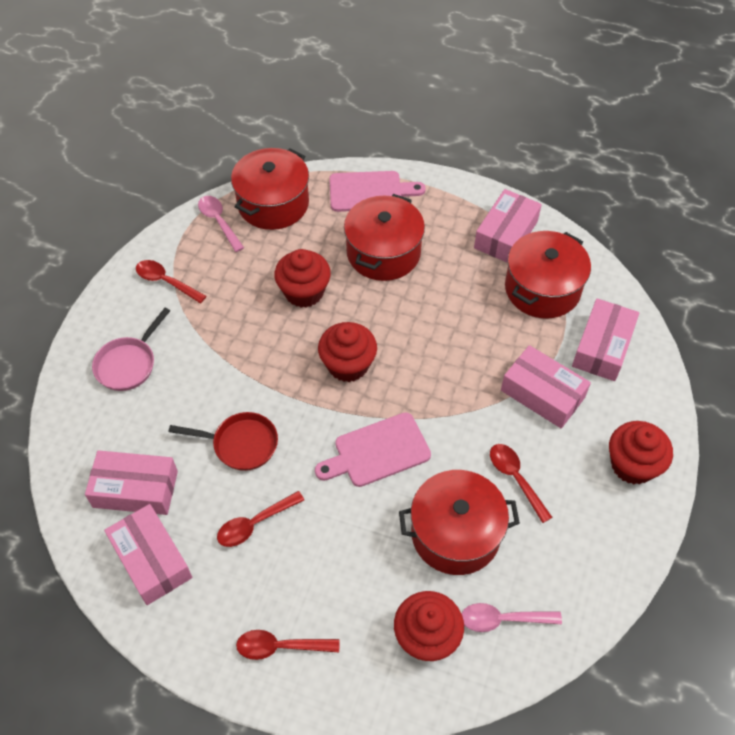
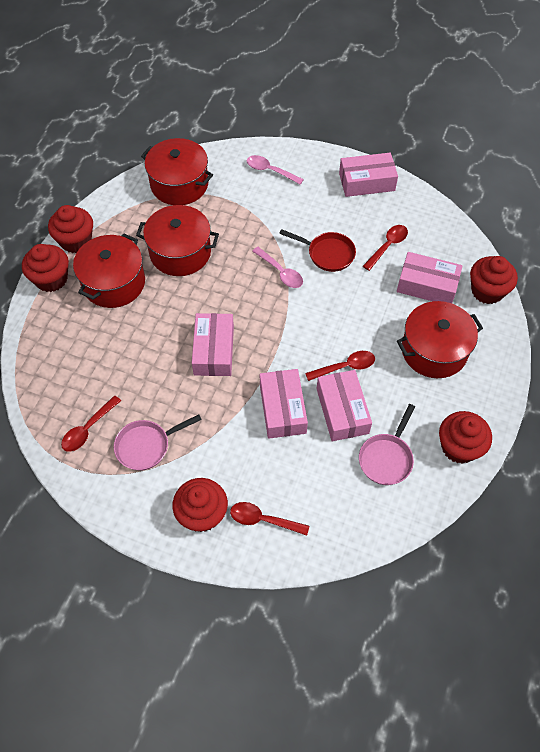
pink cutting board: 2 -> 0
pink pan: 1 -> 2
red cupcake: 4 -> 5

